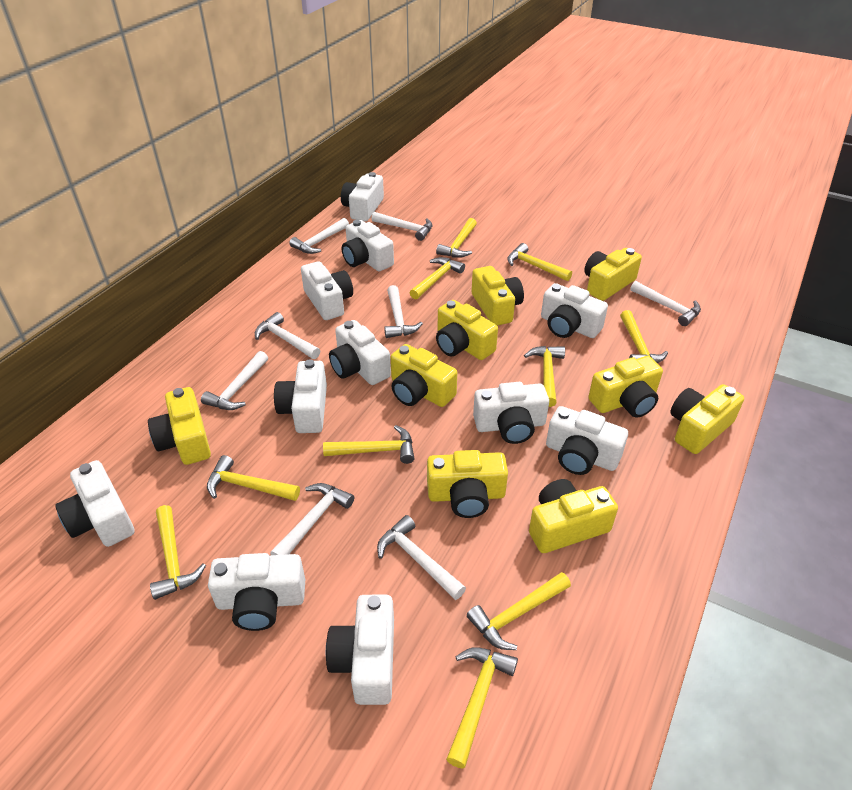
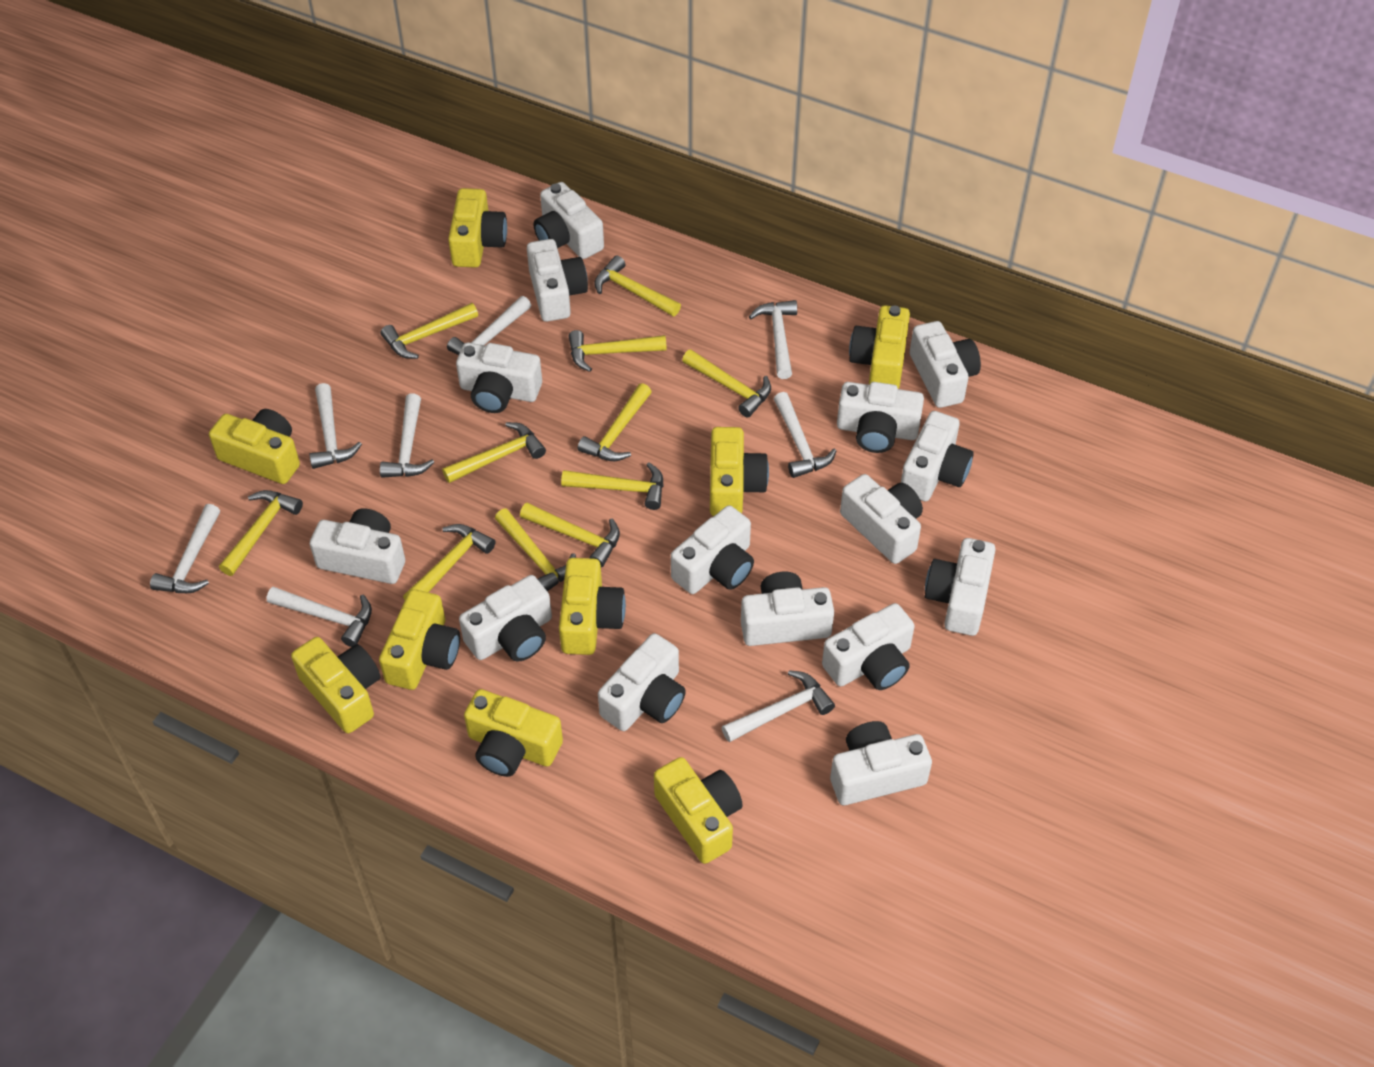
white camera: 11 -> 15
yellow hammer: 10 -> 11

